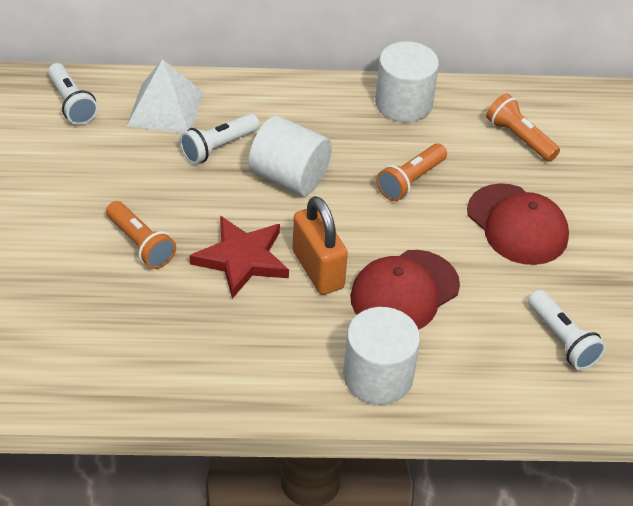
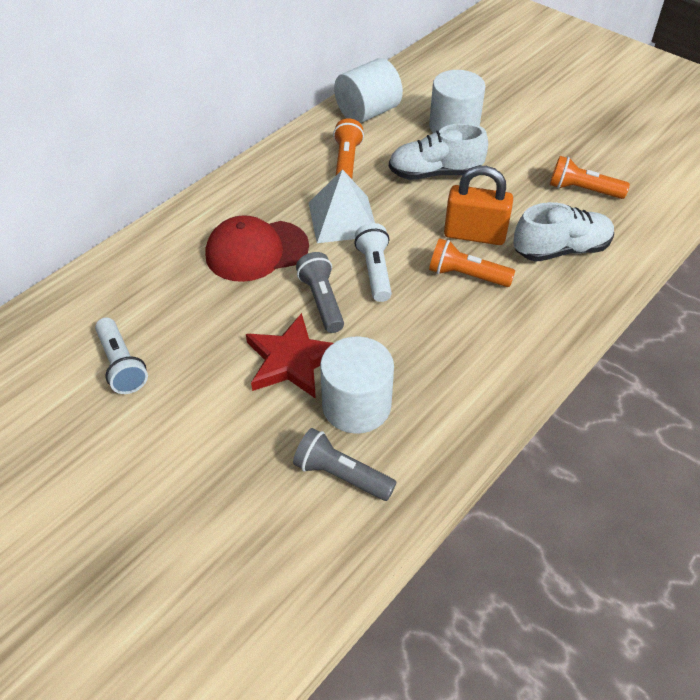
grey flashlight: 0 -> 2
red cap: 2 -> 1
white flashlight: 3 -> 2
white shoe: 0 -> 2

